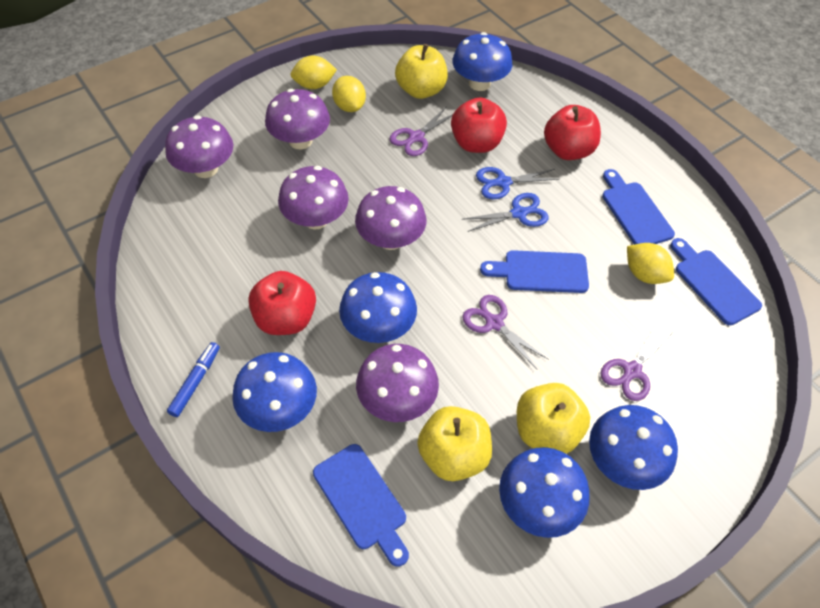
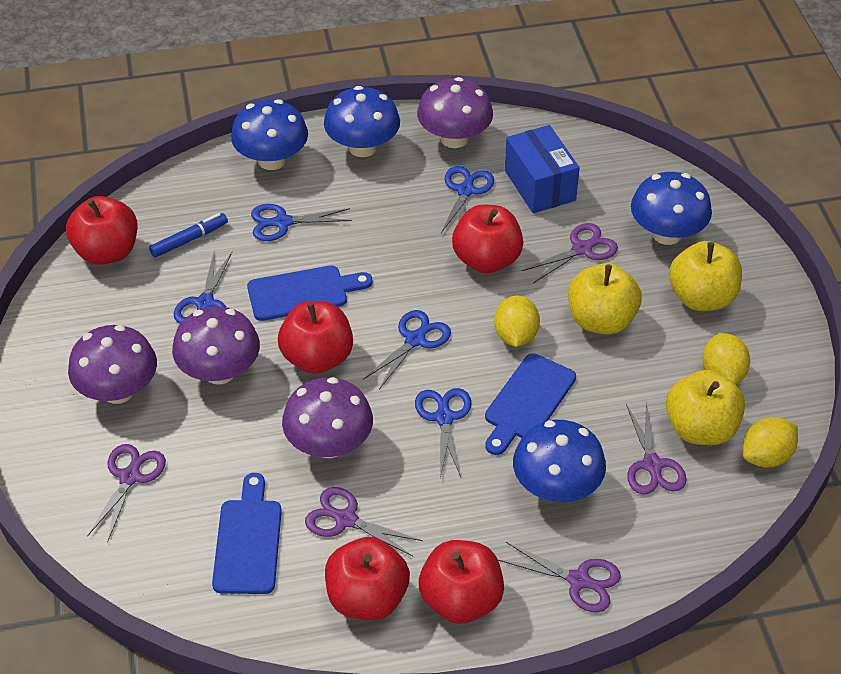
blue box: 0 -> 1
blue cutting board: 4 -> 3
blue mushroom: 5 -> 4
blue scissors: 2 -> 5
purple mushroom: 5 -> 4
purple scissors: 3 -> 5
red apple: 3 -> 5

